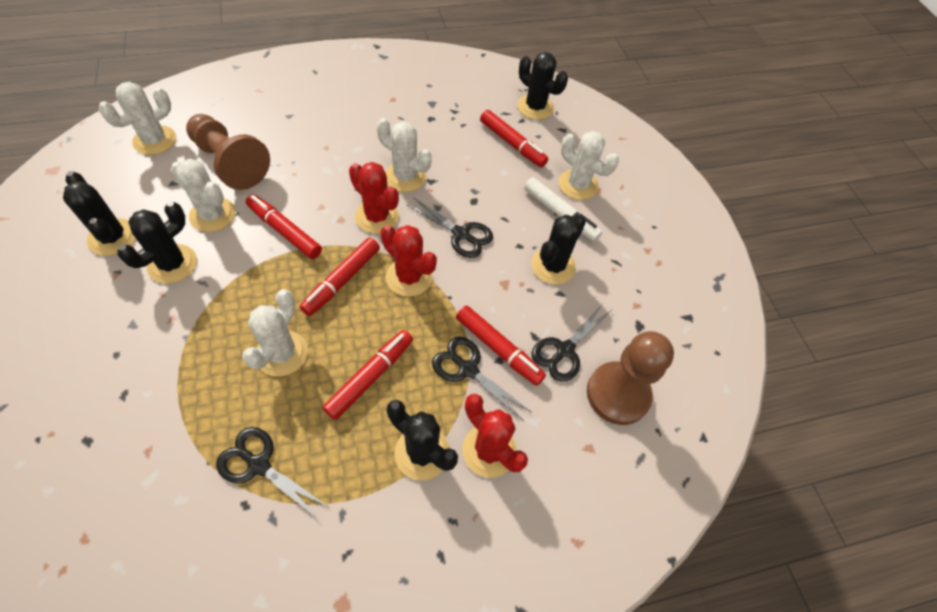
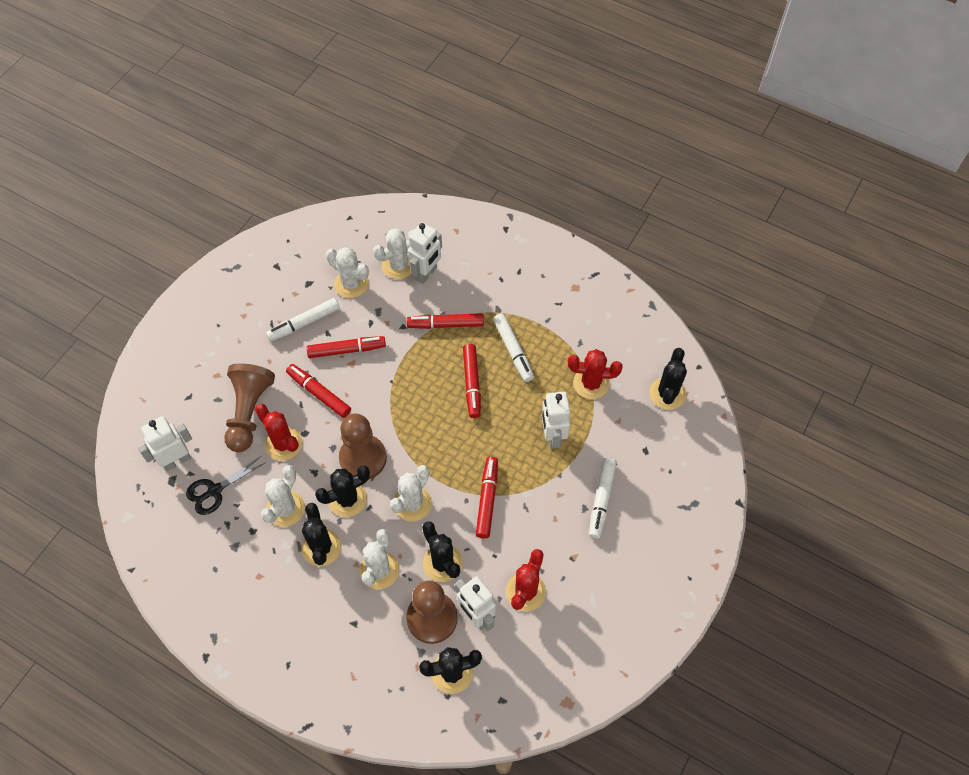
black scissors: 4 -> 1
brown pawn: 2 -> 3
white marker: 1 -> 3
white robot: 0 -> 4

